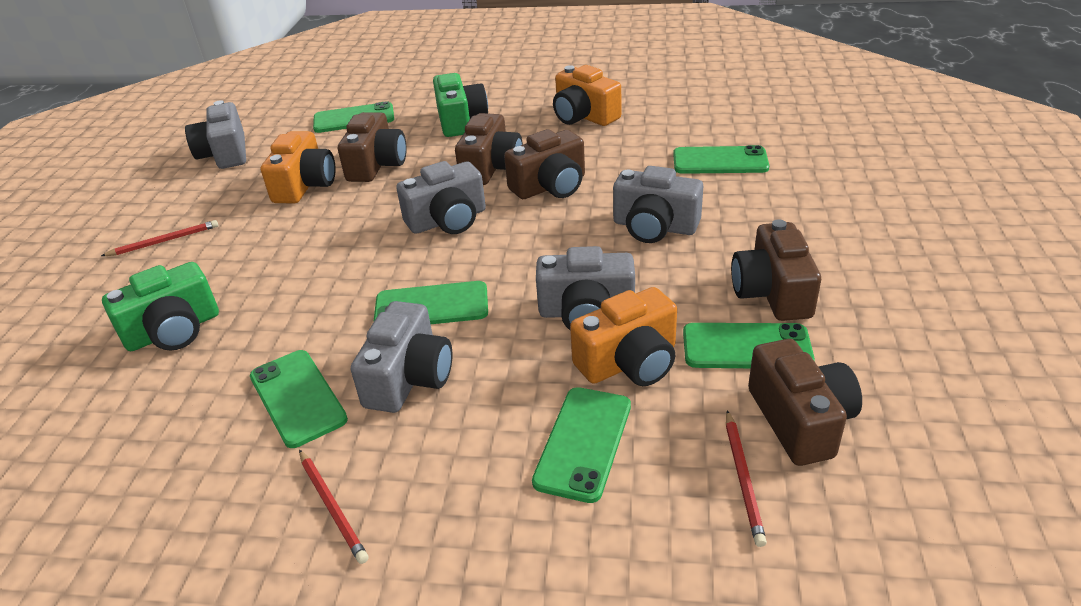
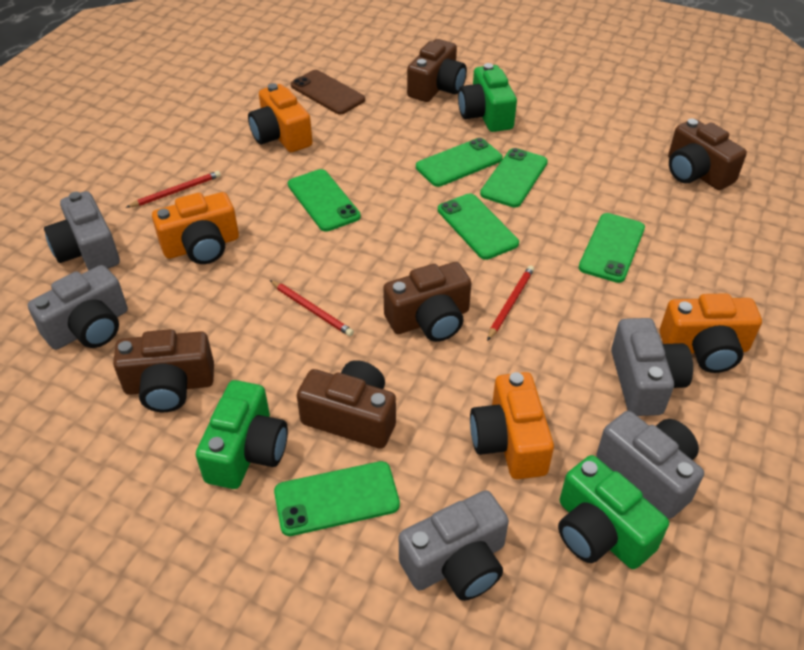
brown phone: 0 -> 1
green camera: 2 -> 3
orange camera: 3 -> 4

